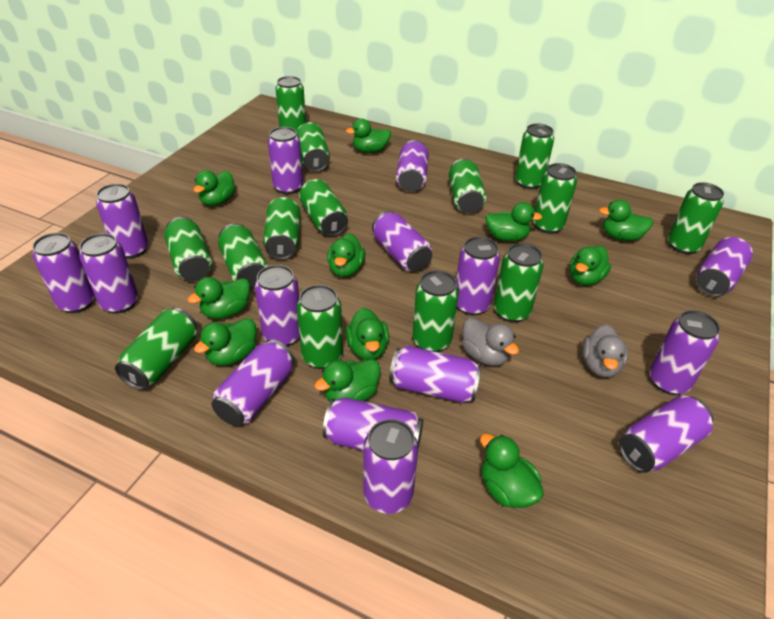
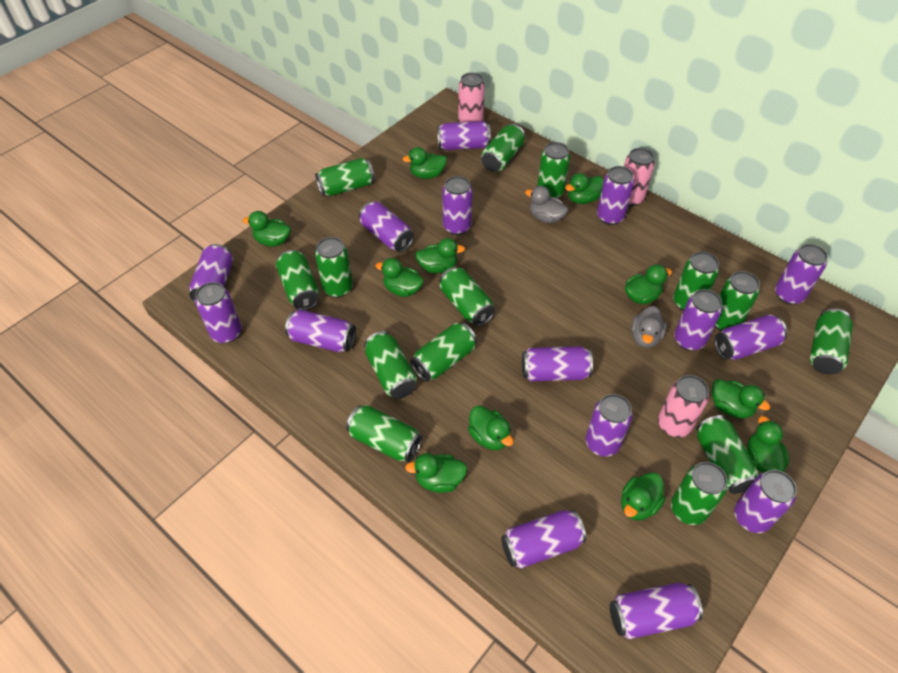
pink can: 0 -> 3

